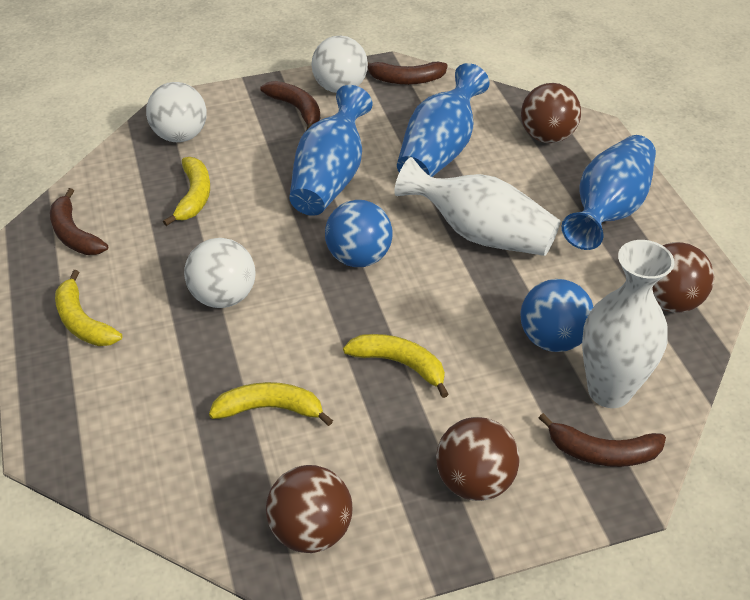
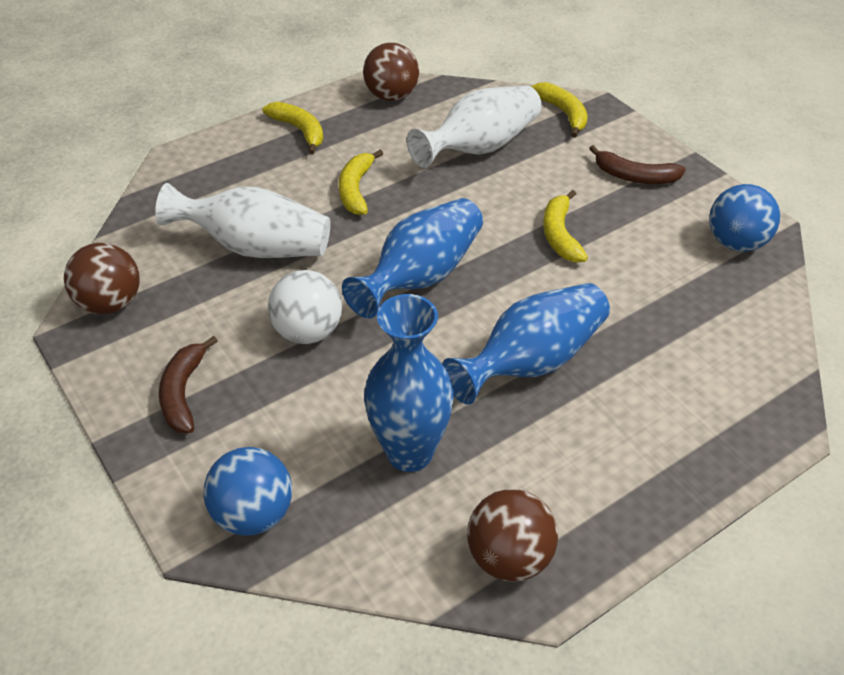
brown ball: 4 -> 3
brown banana: 4 -> 2
white ball: 3 -> 1

